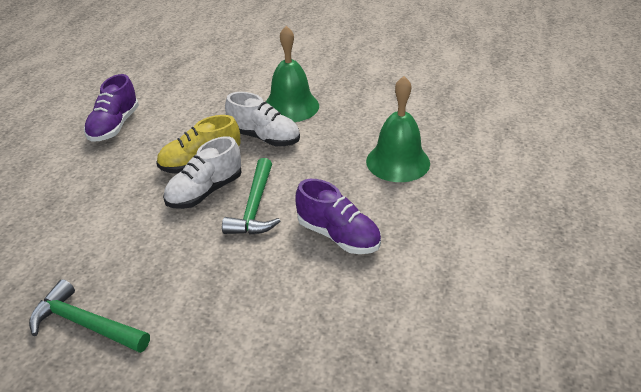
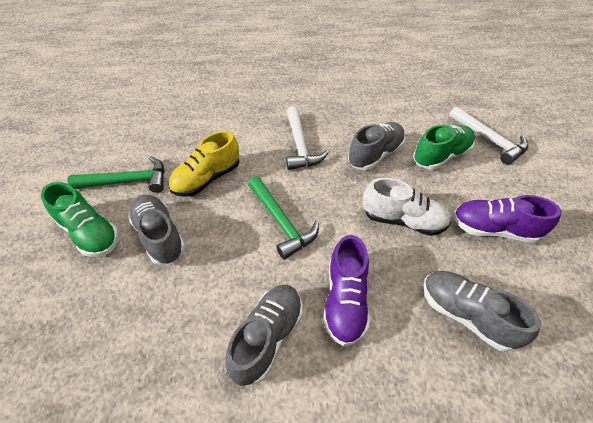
green bell: 2 -> 0
green shoe: 0 -> 2
grey shoe: 0 -> 4
white hammer: 0 -> 2
white shoe: 2 -> 1

